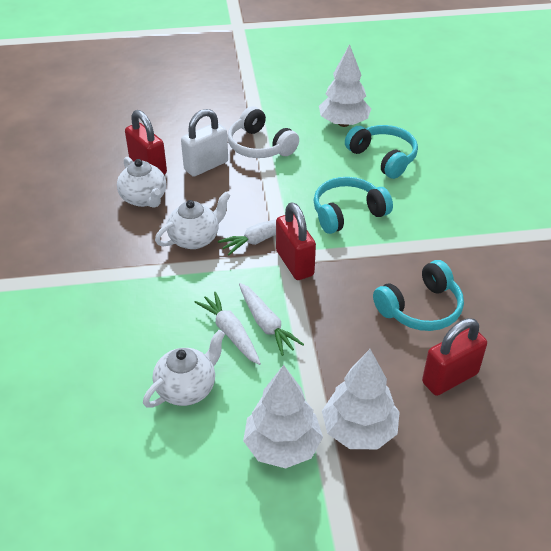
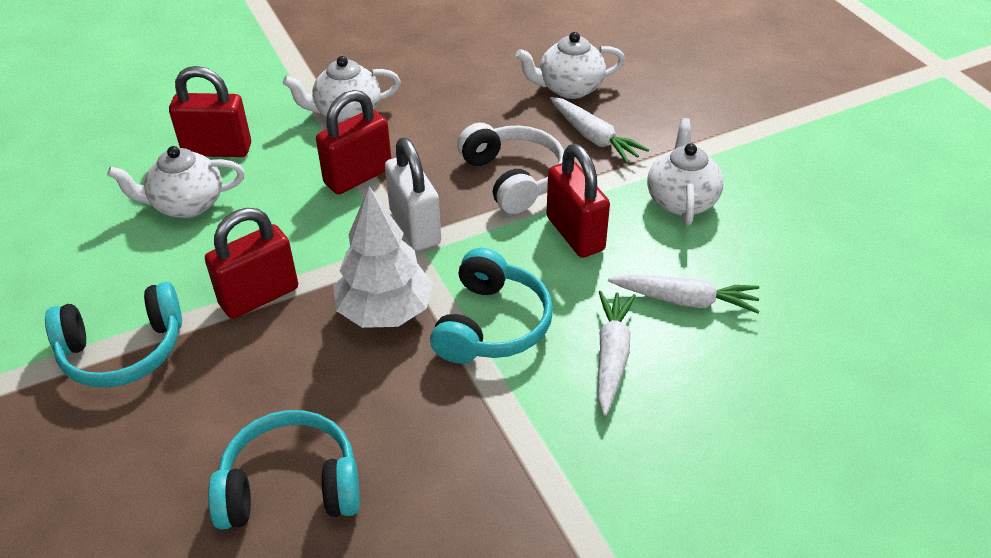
red padlock: 3 -> 4
white teapot: 3 -> 4
white tree: 3 -> 1

